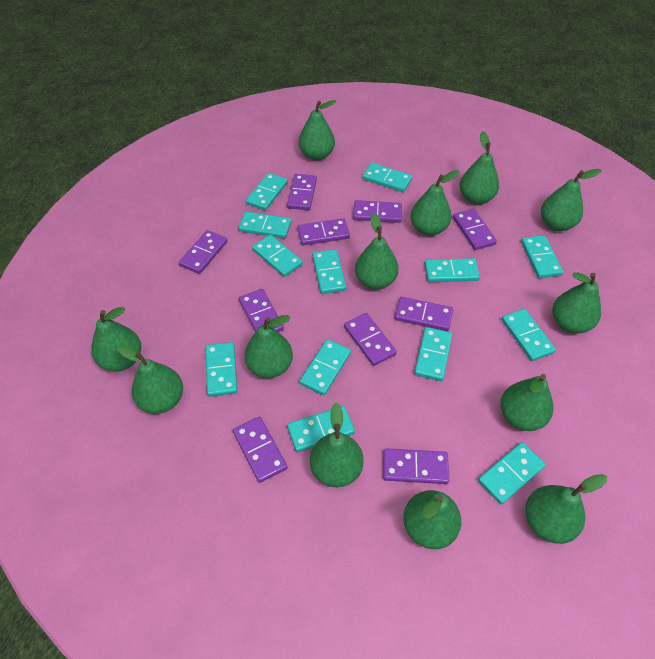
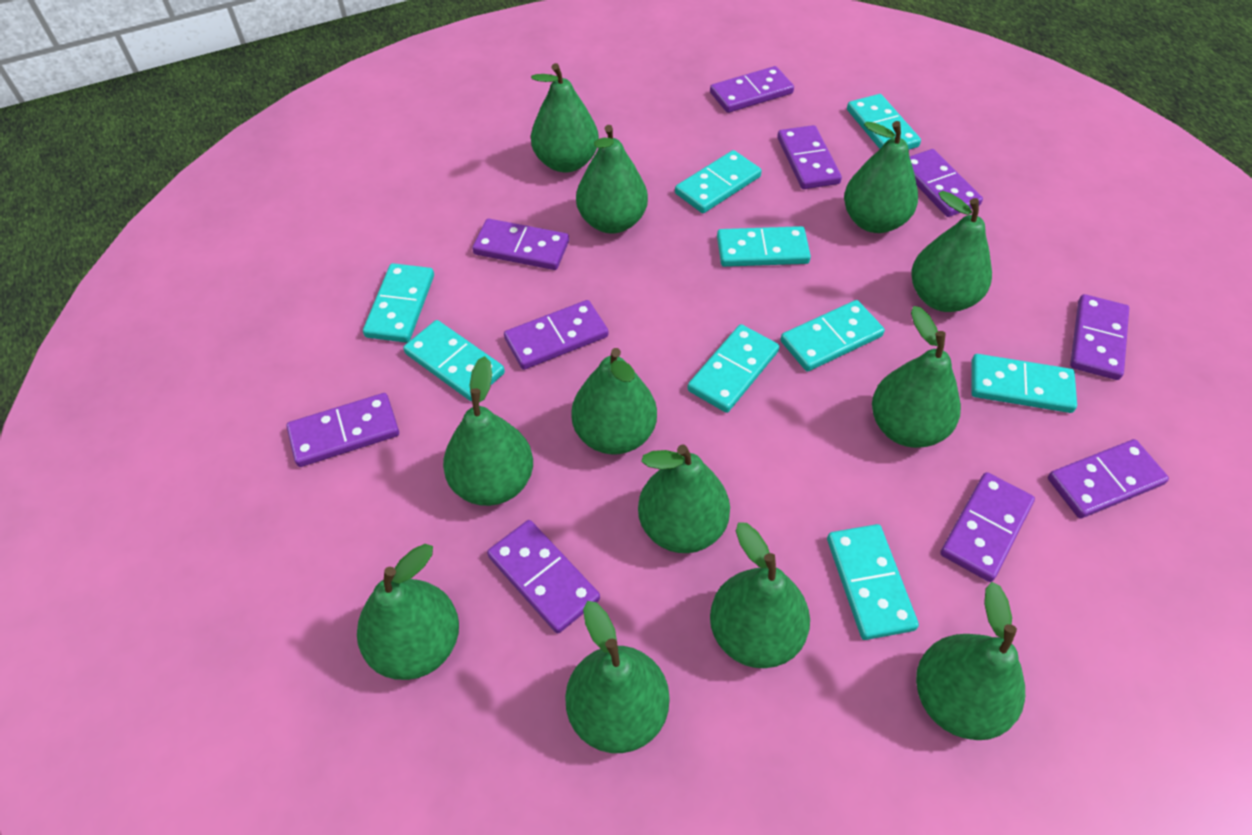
green pear: 13 -> 12
turquoise domino: 13 -> 9

